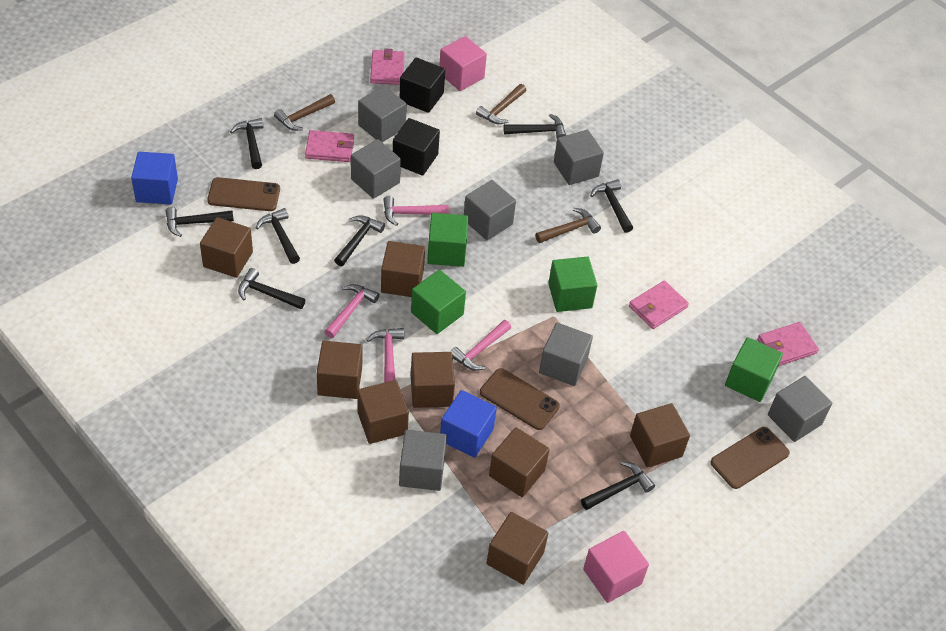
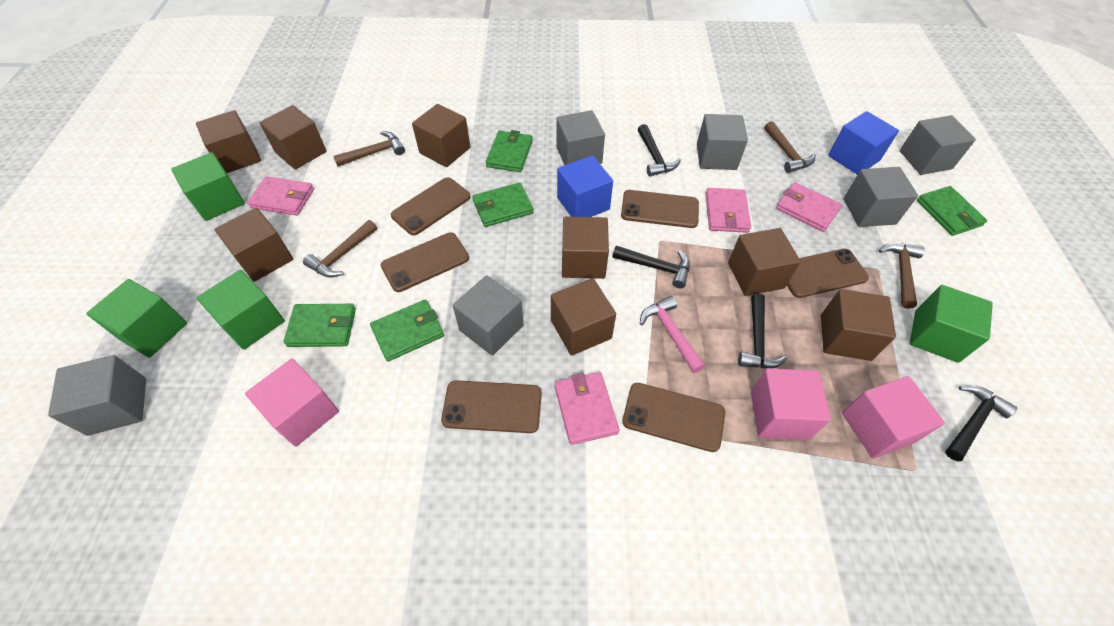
black cube: 2 -> 0
black hammer: 8 -> 4
brown hammer: 3 -> 4
brown phone: 3 -> 6
green wallet: 0 -> 5
grey cube: 7 -> 6
pink cube: 2 -> 3
pink hammer: 4 -> 1

